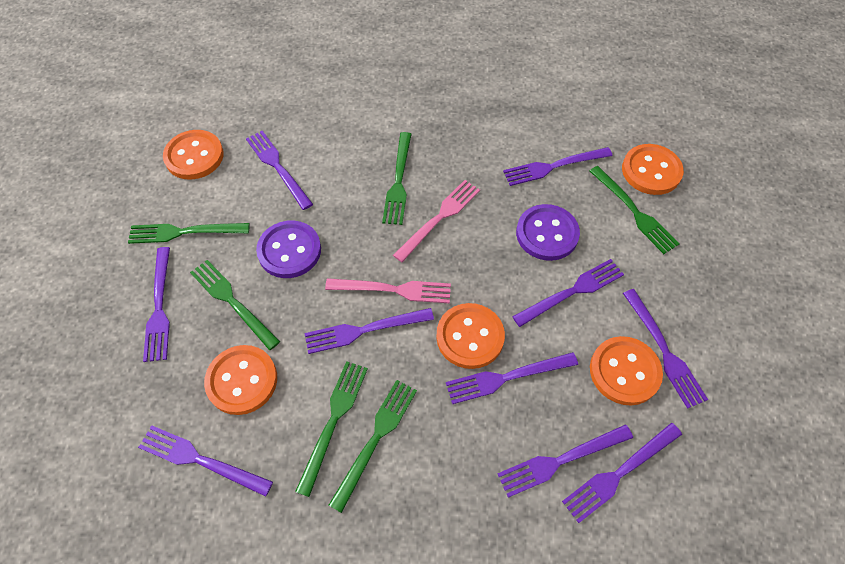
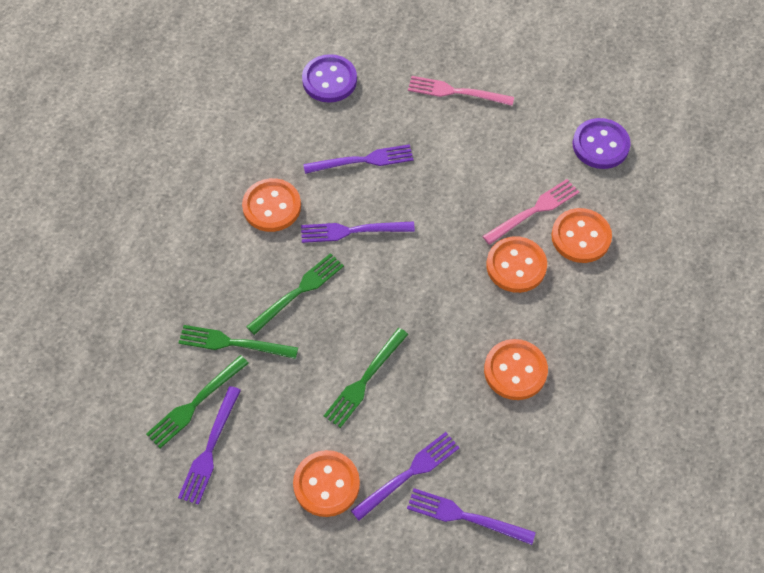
green fork: 6 -> 4
purple fork: 10 -> 5

